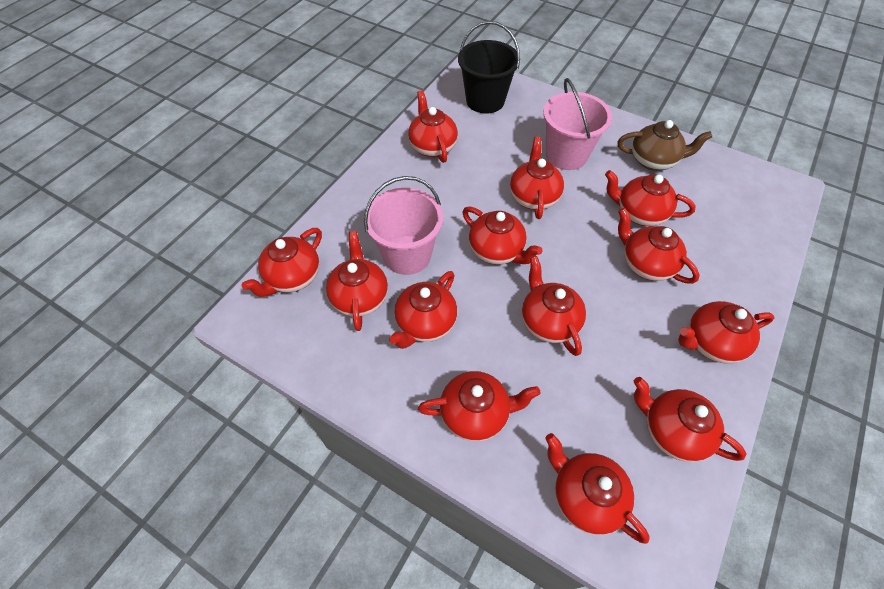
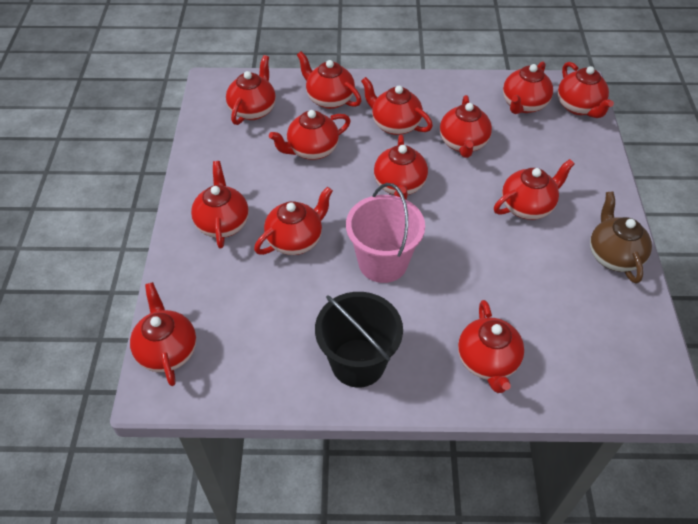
pink bucket: 2 -> 1

